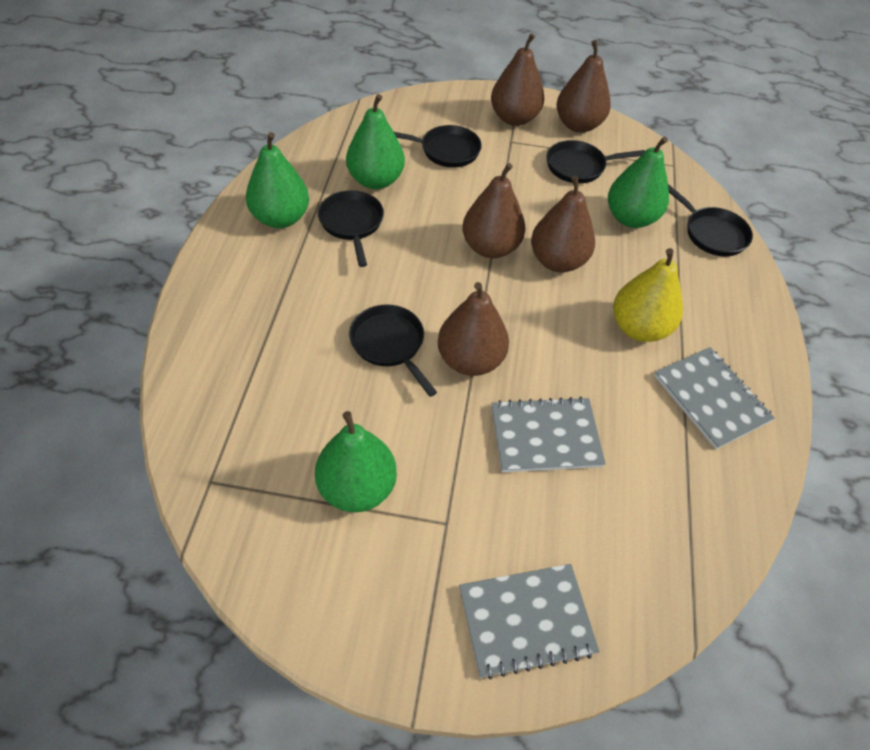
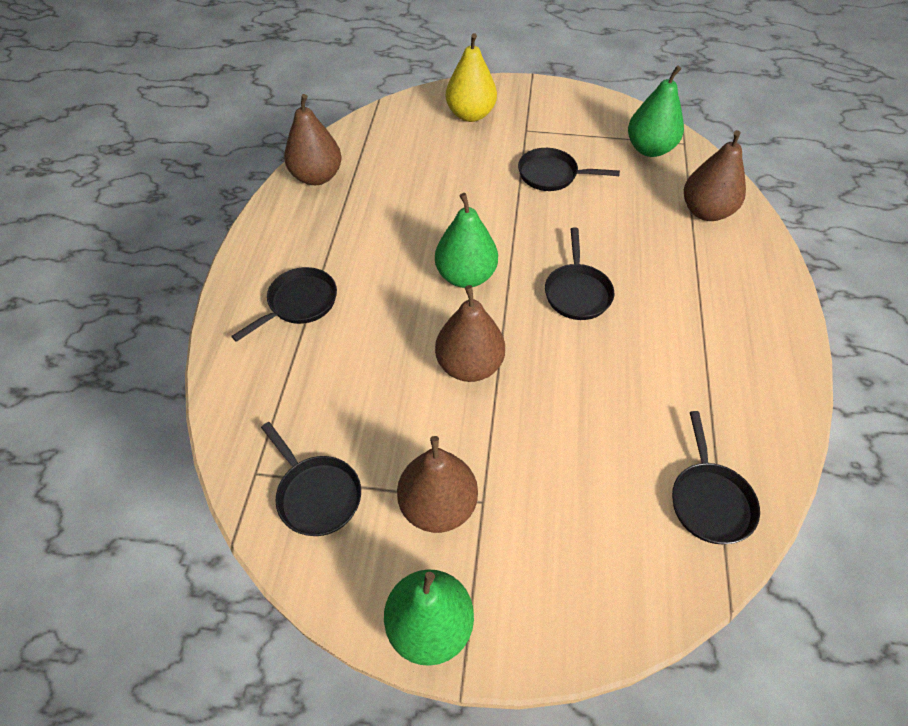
brown pear: 5 -> 4
green pear: 4 -> 3
grey notebook: 3 -> 0

